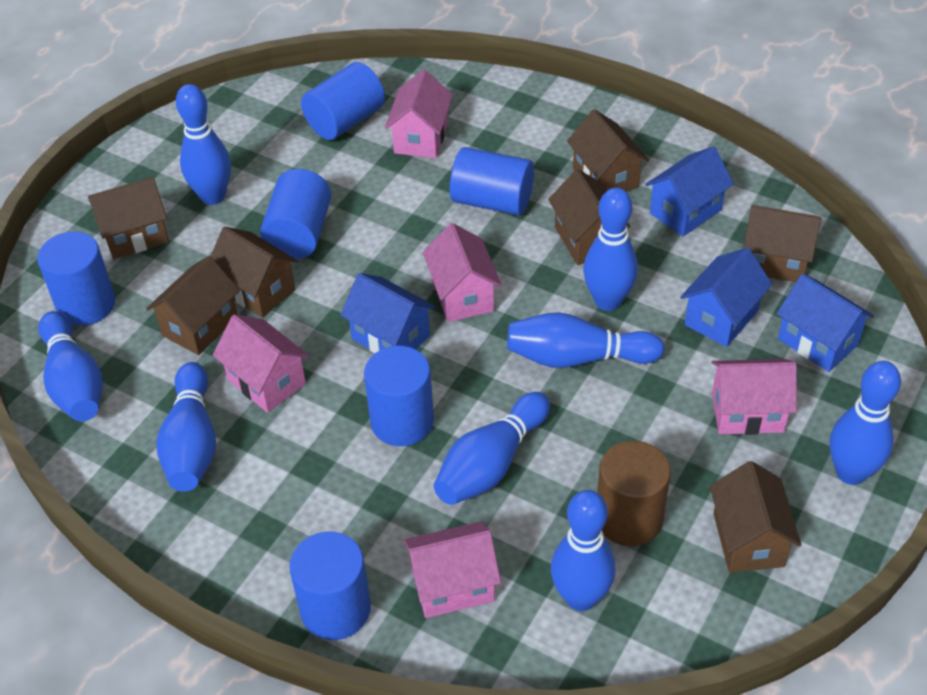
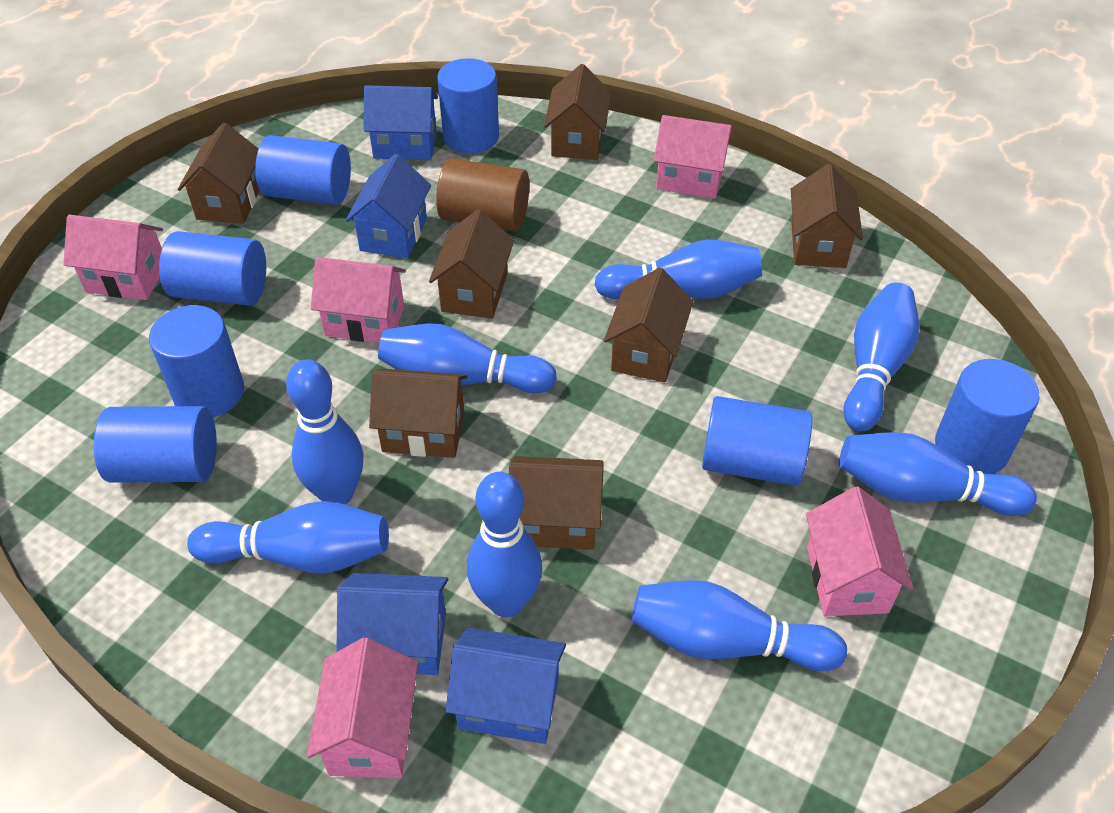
blue cylinder: 6 -> 7

